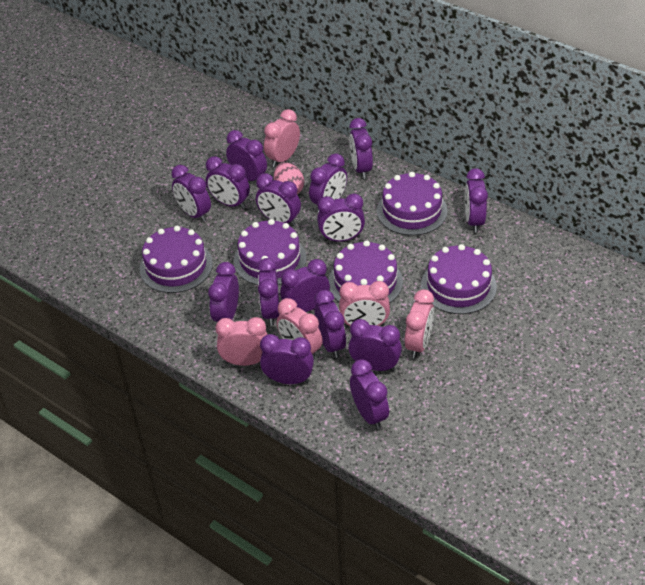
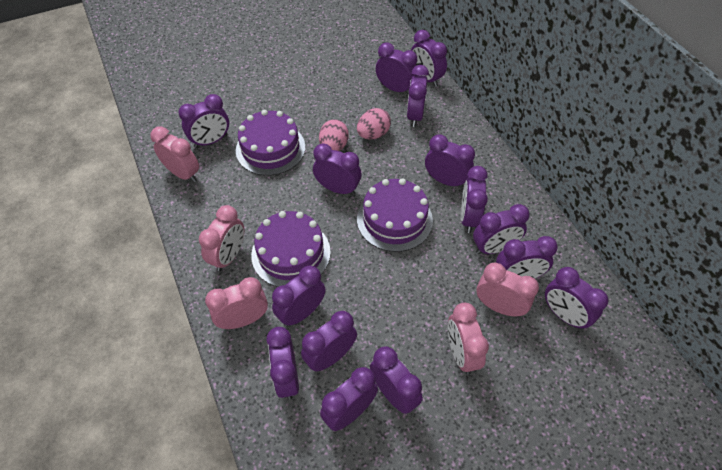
pink egg: 1 -> 2
purple cake: 5 -> 3

